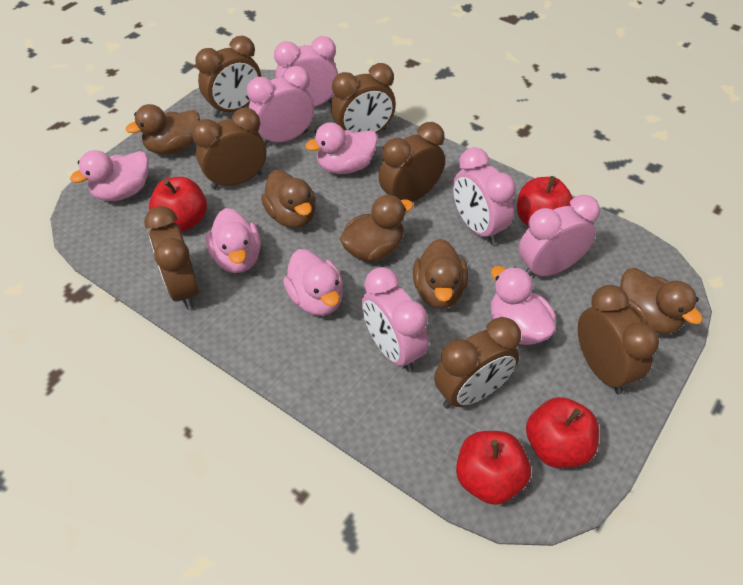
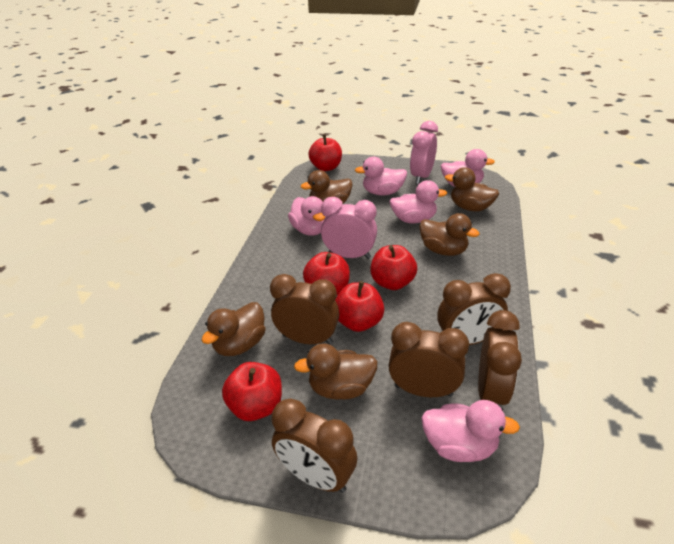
brown clock: 7 -> 5
pink clock: 5 -> 2
red apple: 4 -> 5

